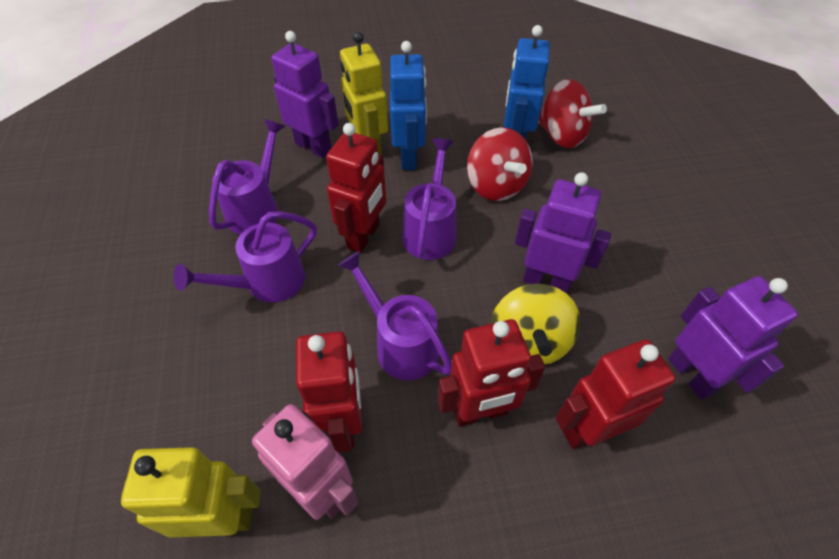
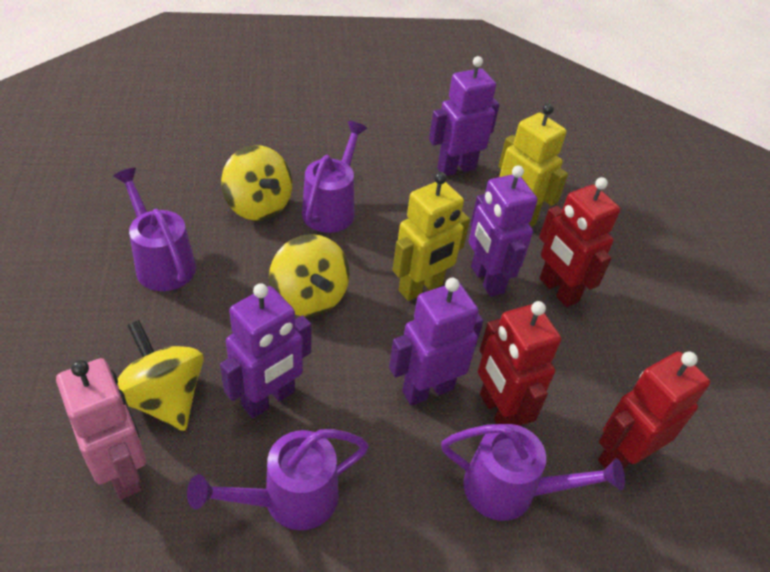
blue robot: 2 -> 0
purple robot: 3 -> 4
red robot: 4 -> 3
red spinning top: 2 -> 0
yellow spinning top: 1 -> 3

